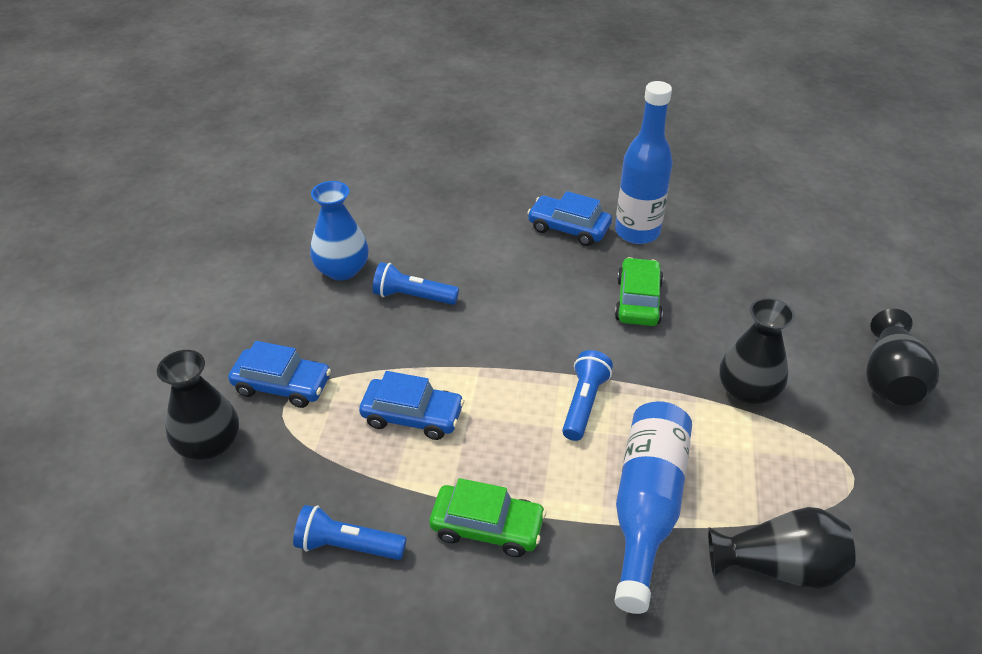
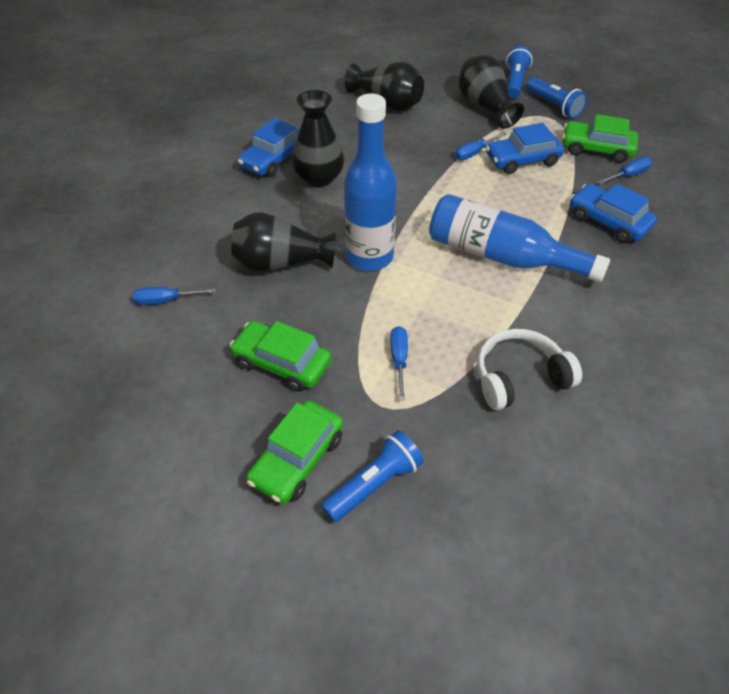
blue screwdriver: 0 -> 4
blue vase: 1 -> 0
green car: 2 -> 3
white headphones: 0 -> 1

